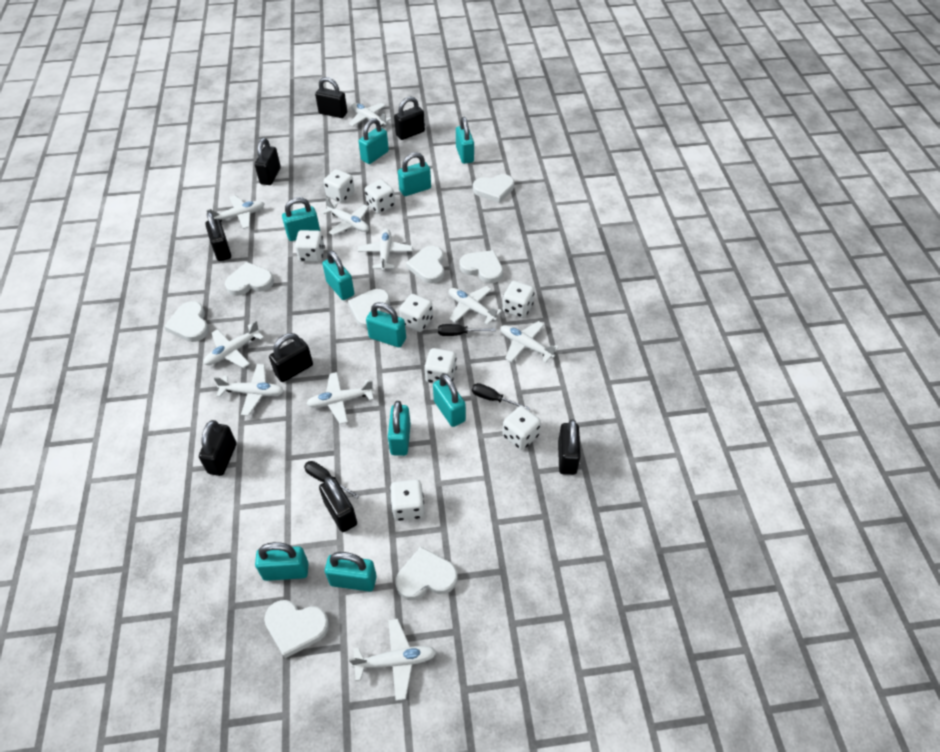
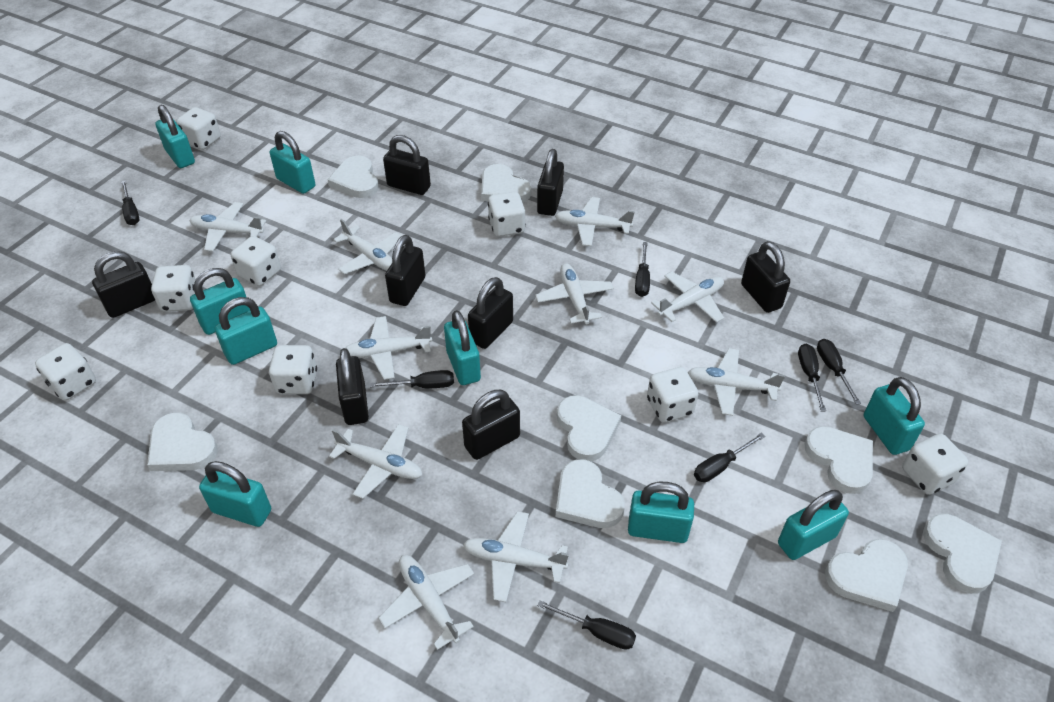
black screwdriver: 3 -> 7
turquoise padlock: 10 -> 9

